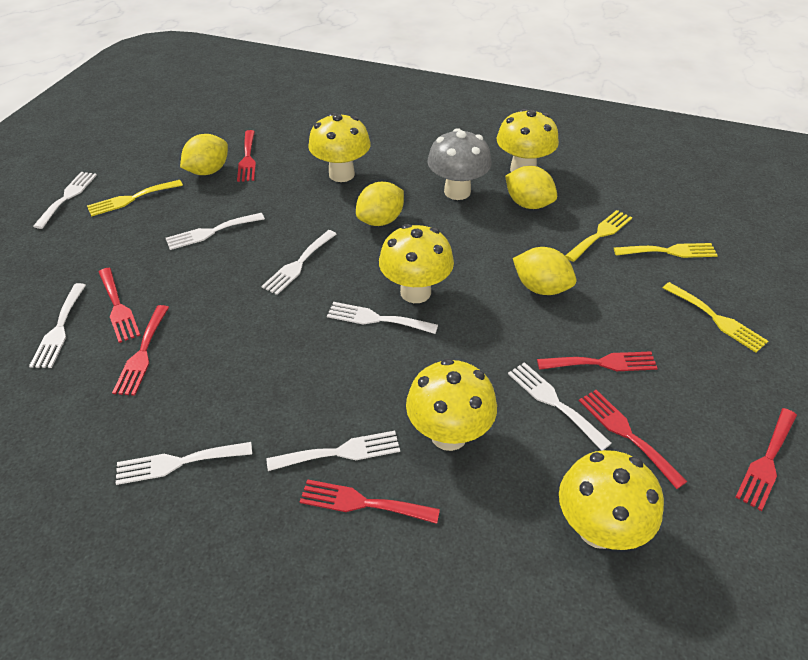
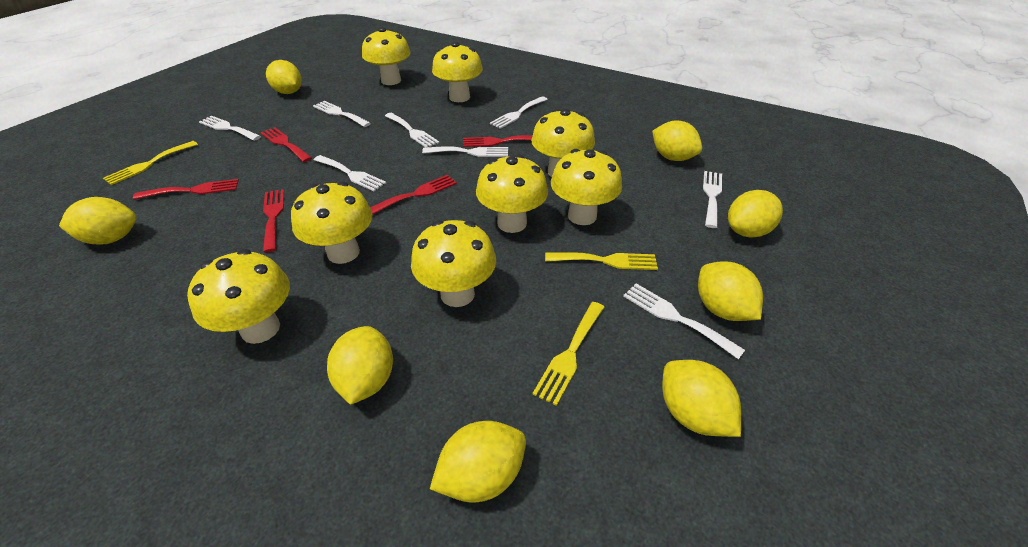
grey mushroom: 1 -> 0
red fork: 7 -> 5
yellow fork: 4 -> 3
yellow lemon: 4 -> 8
yellow mushroom: 5 -> 8

